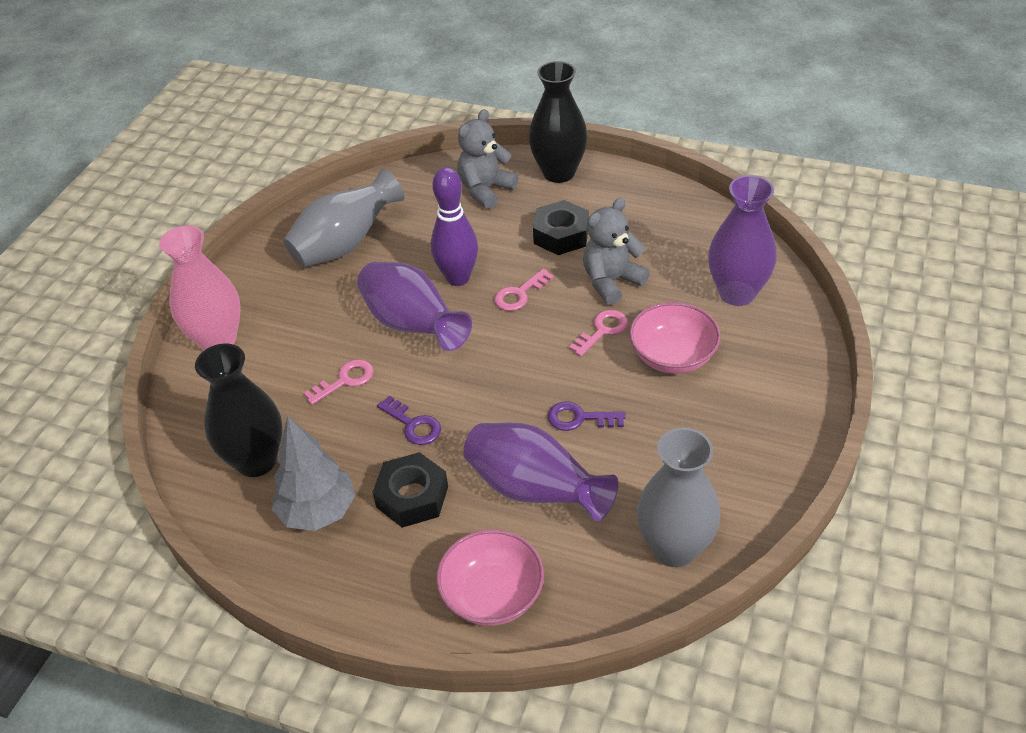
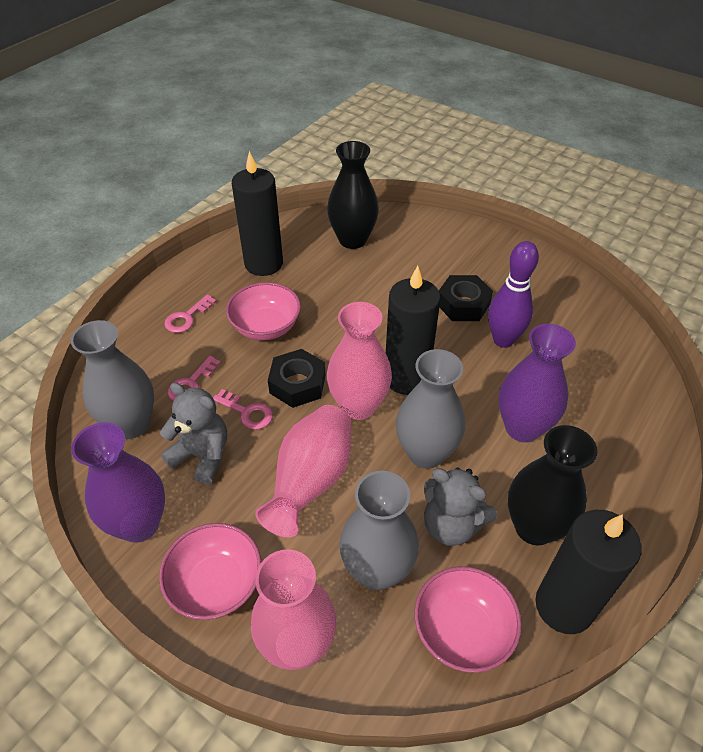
black candle: 0 -> 3
grey tree: 1 -> 0
grey vase: 2 -> 3
pink bowl: 2 -> 3
pink vase: 1 -> 3
purple key: 2 -> 0
purple vase: 3 -> 2

